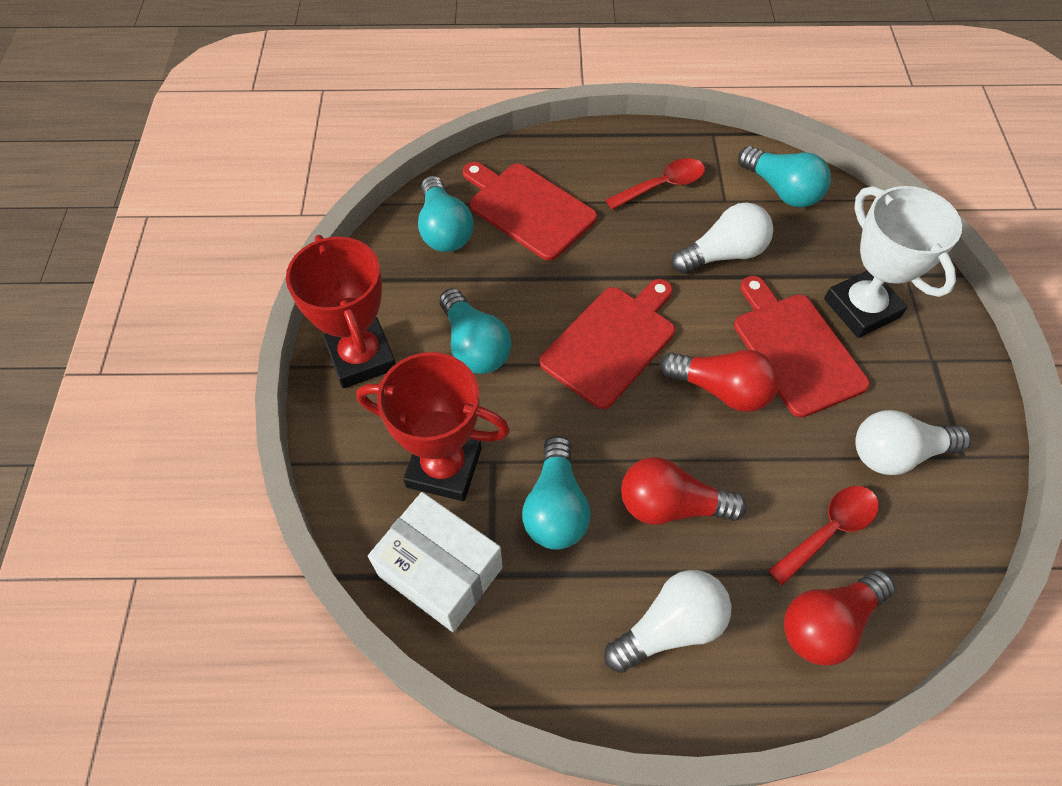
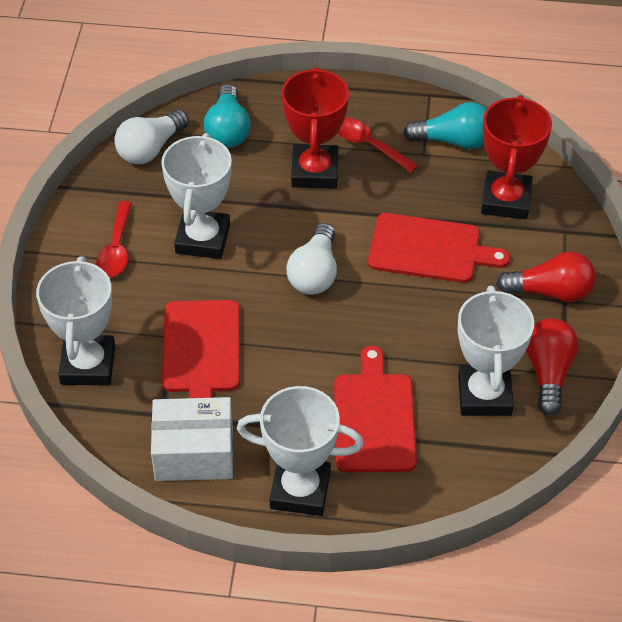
red light bulb: 3 -> 2
turquoise light bulb: 4 -> 2
white light bulb: 3 -> 2
white trophy: 1 -> 4

